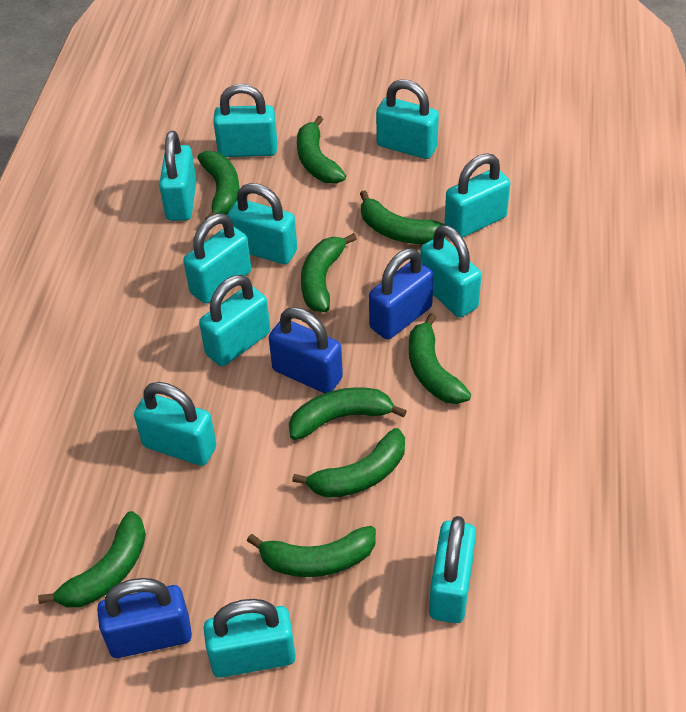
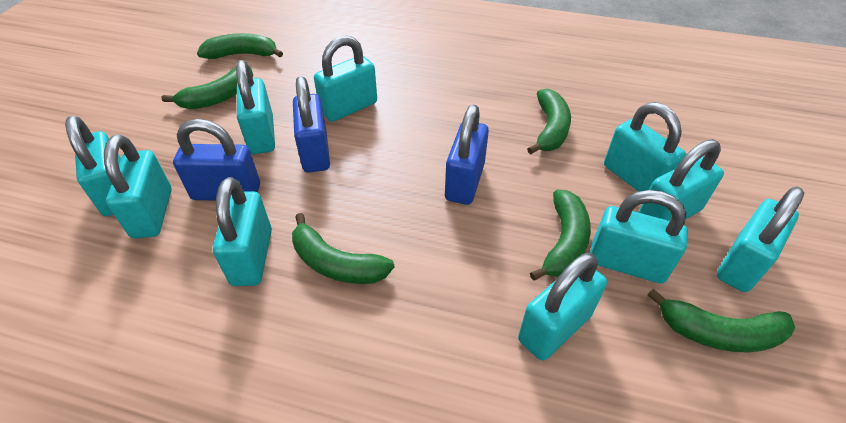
green banana: 9 -> 6
turquoise padlock: 11 -> 10

